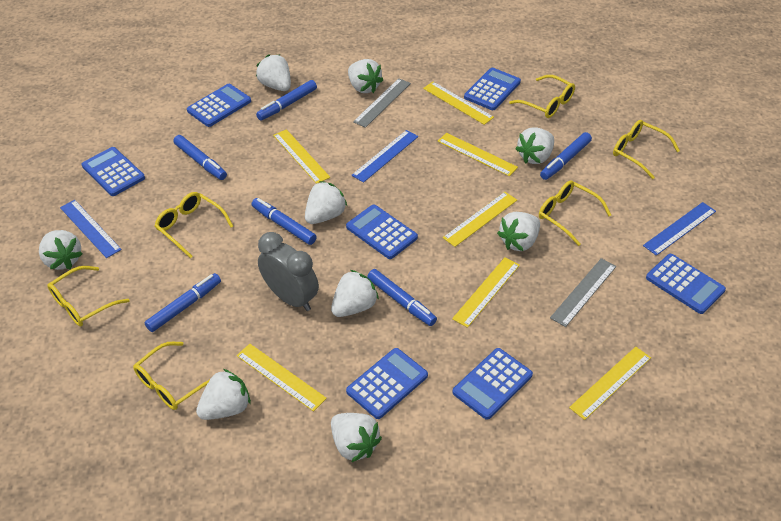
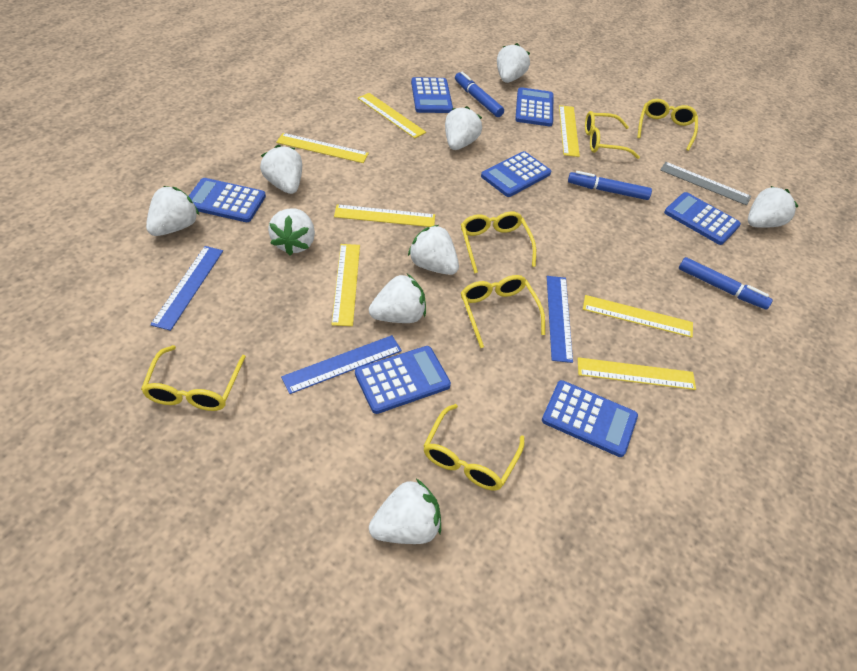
blue marker: 6 -> 3
grey clock: 1 -> 0
grey ruler: 2 -> 1

